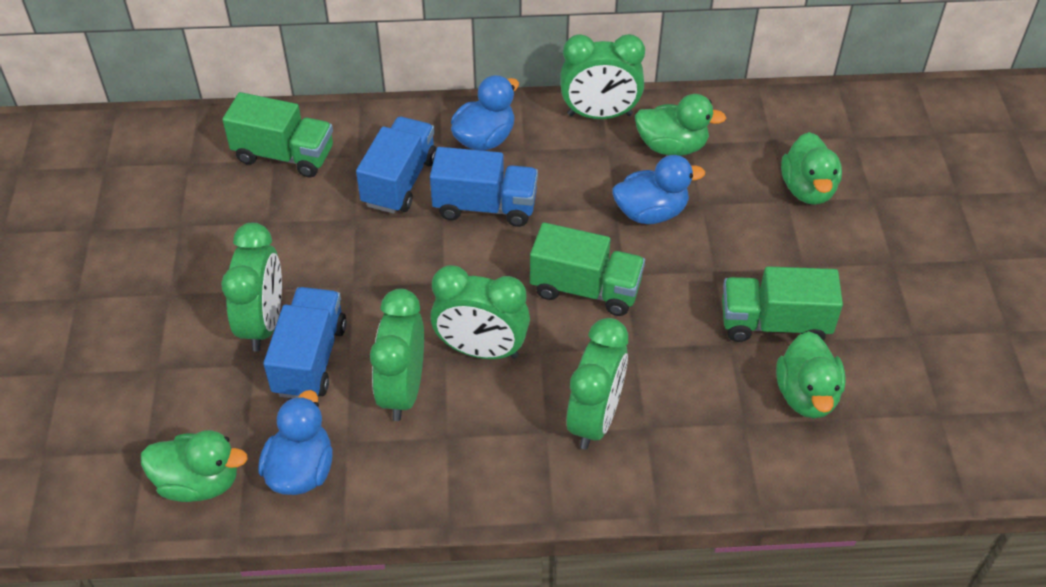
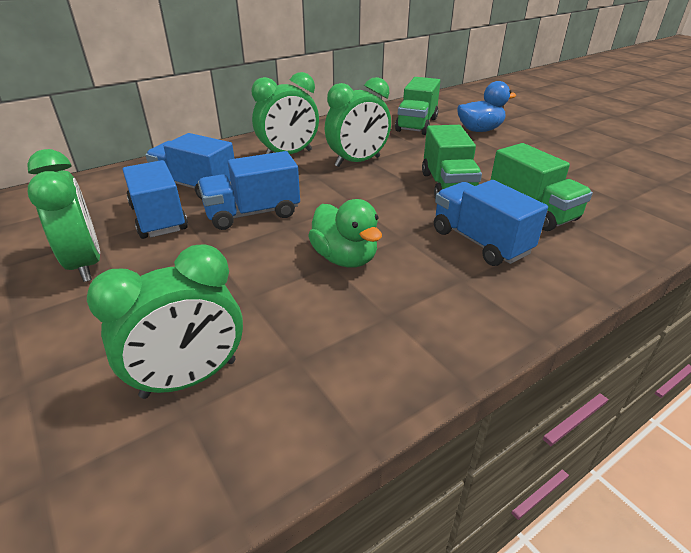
blue duck: 3 -> 1
blue truck: 3 -> 4
green clock: 5 -> 4
green duck: 4 -> 1

